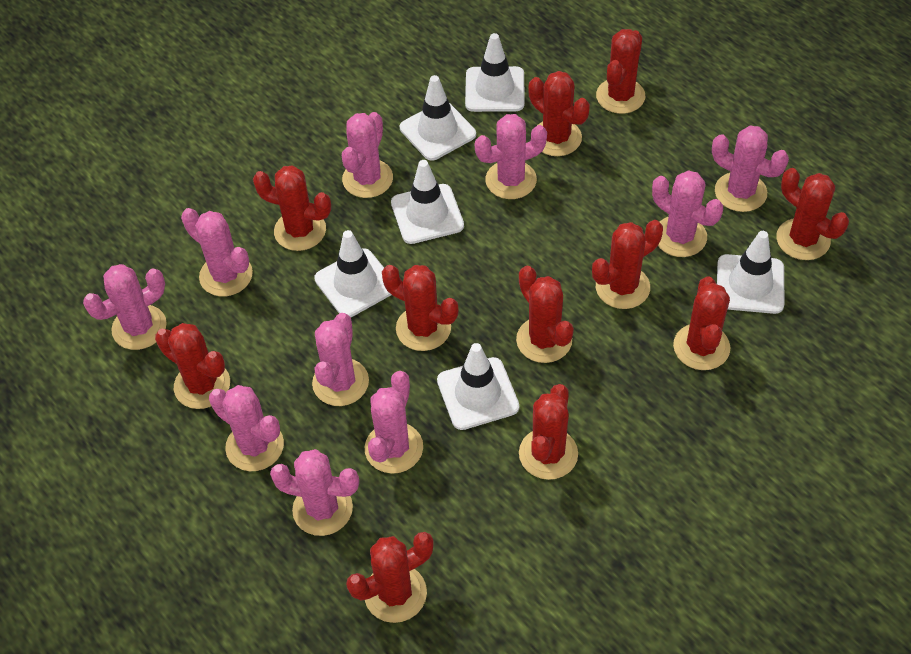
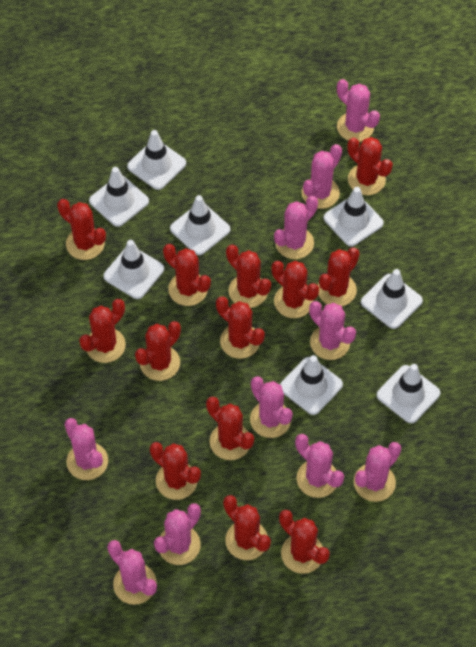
red cactus: 11 -> 13
white traffic cone: 6 -> 8

